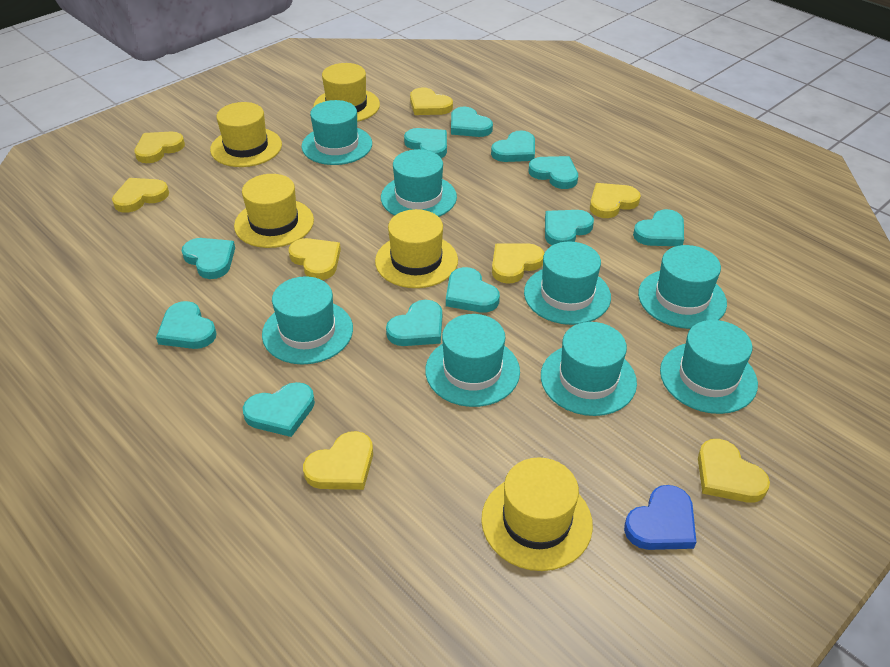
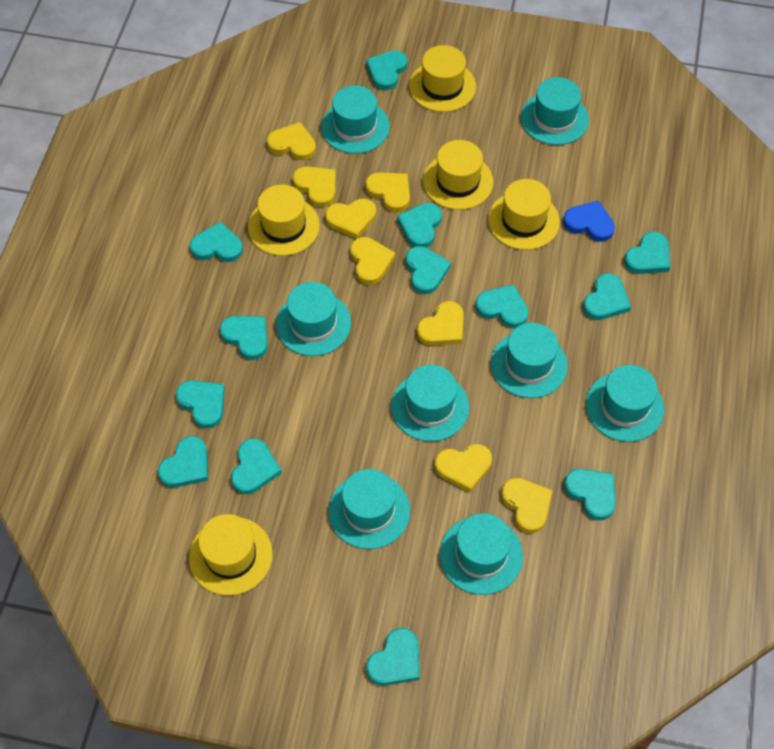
turquoise heart: 11 -> 13

